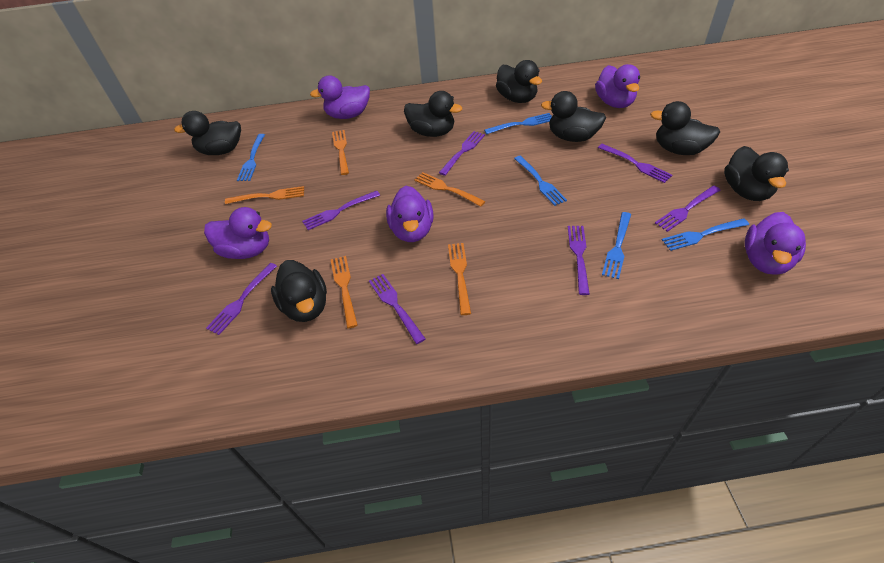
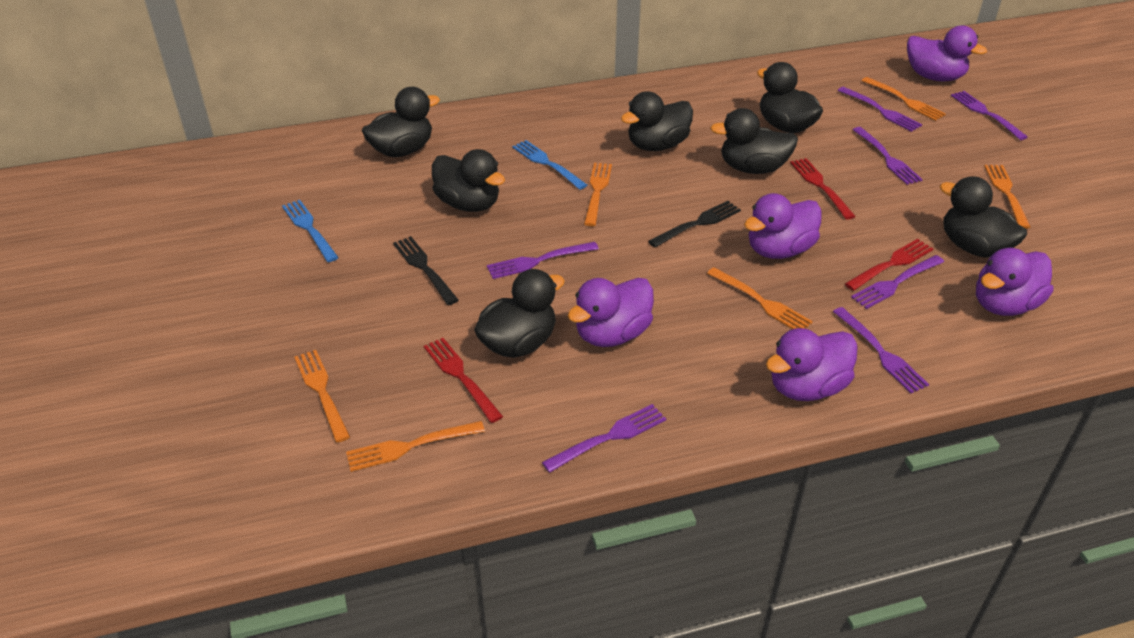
black fork: 0 -> 2
blue fork: 5 -> 2
orange fork: 5 -> 6
red fork: 0 -> 3

